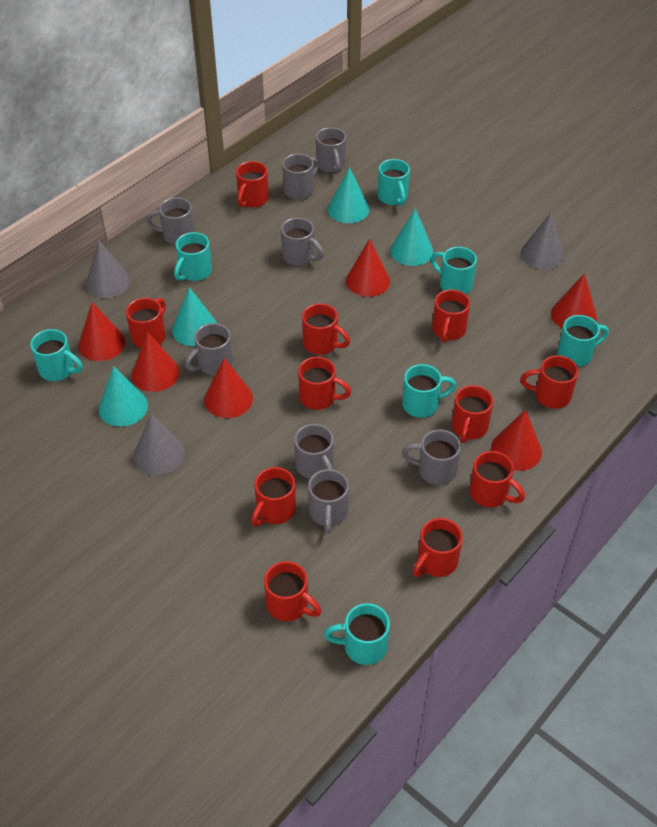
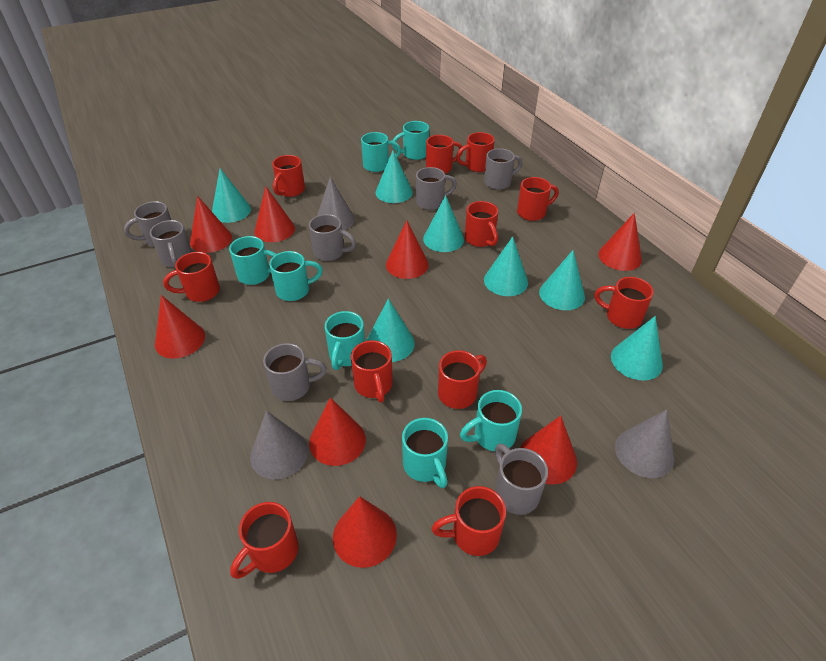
grey mug: 8 -> 7
red cone: 6 -> 8
turquoise cone: 4 -> 7

